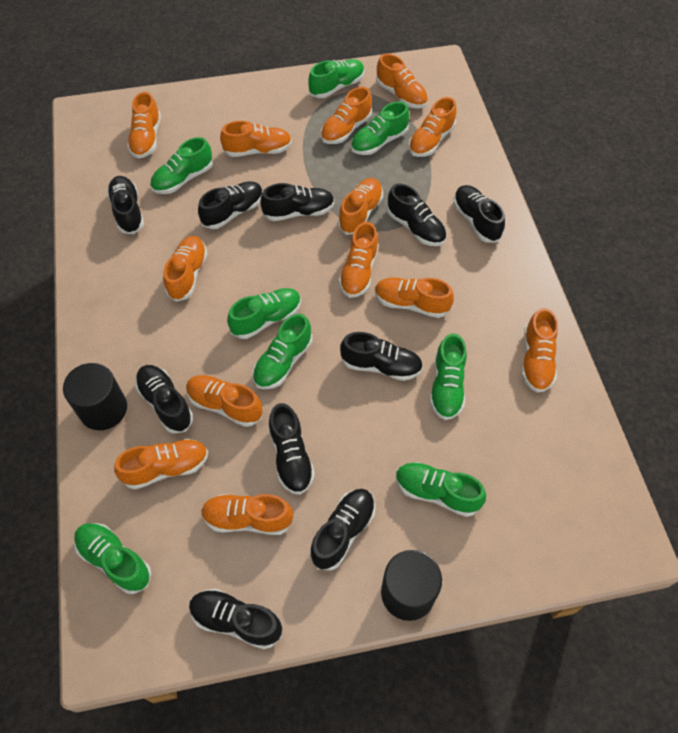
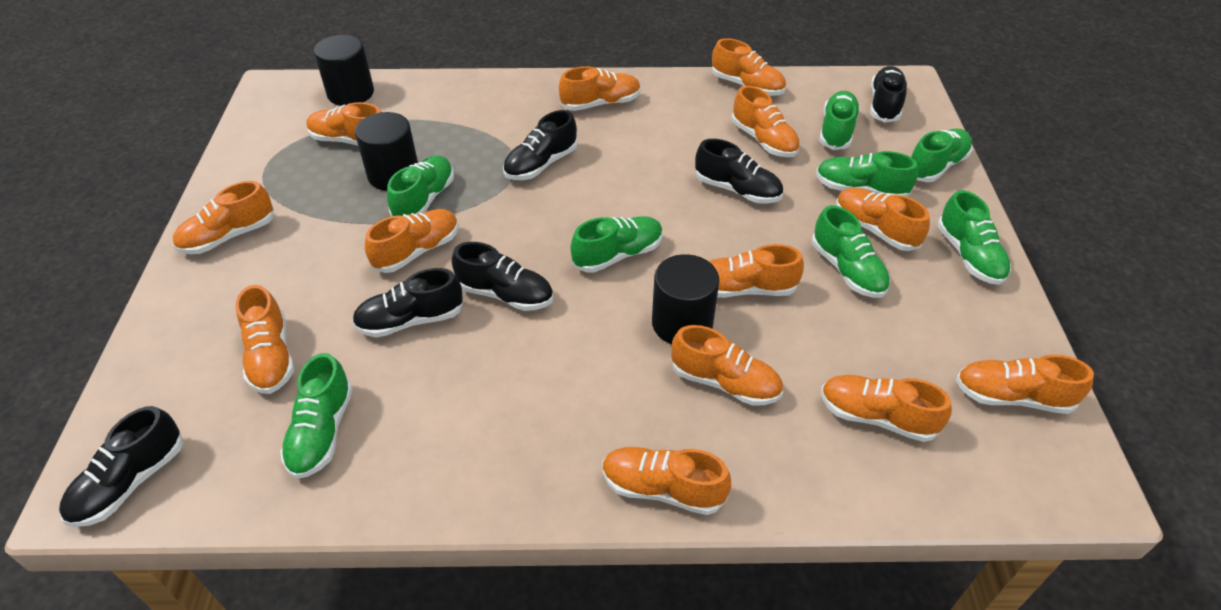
black cylinder: 2 -> 3
black shoe: 10 -> 6

